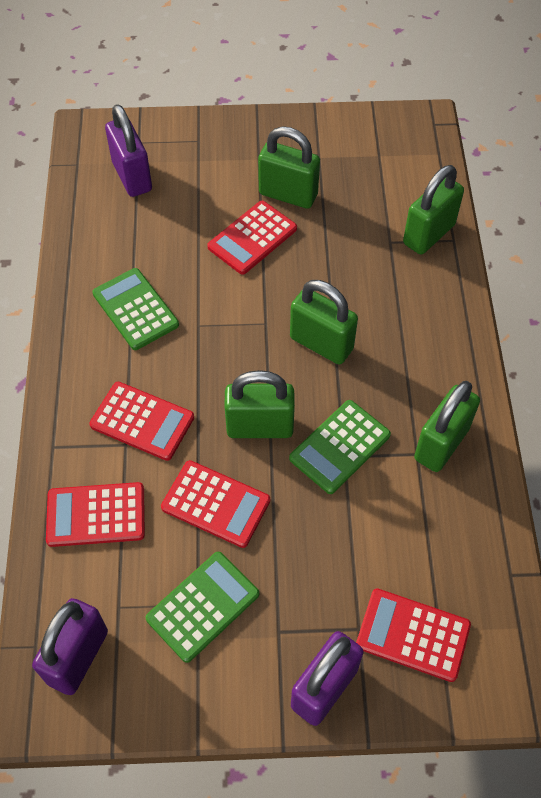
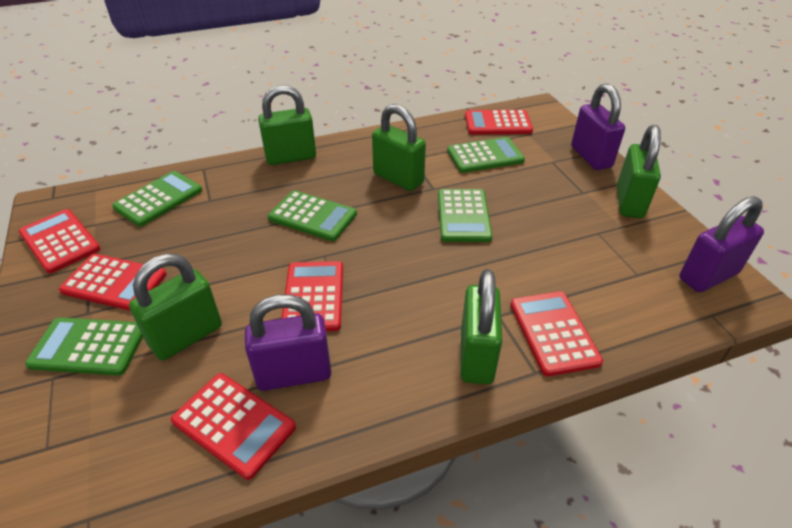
green calculator: 3 -> 5
red calculator: 5 -> 6

